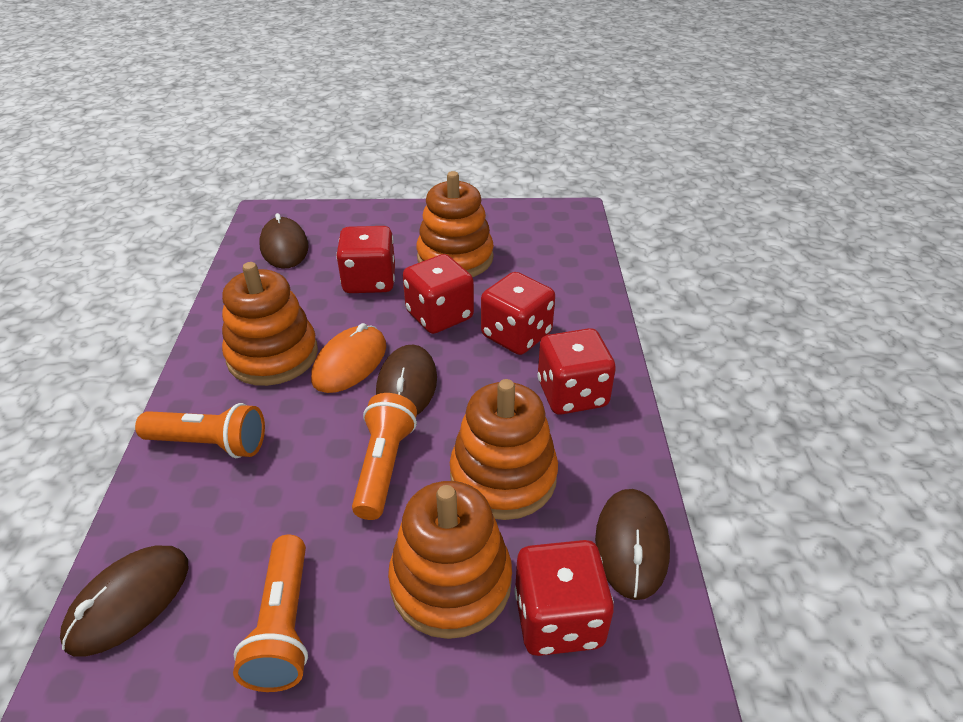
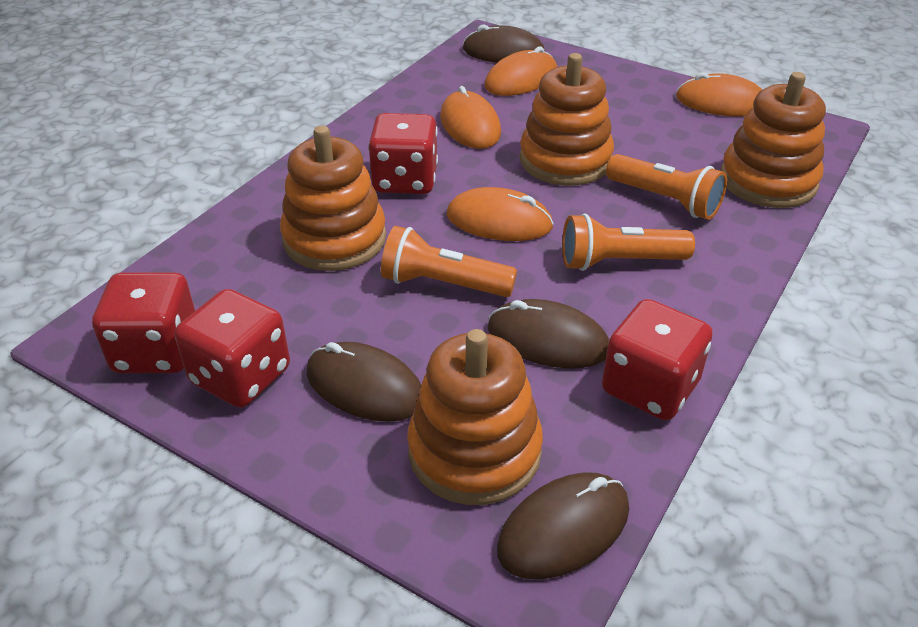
orange mouse: 1 -> 4
red dice: 5 -> 4

